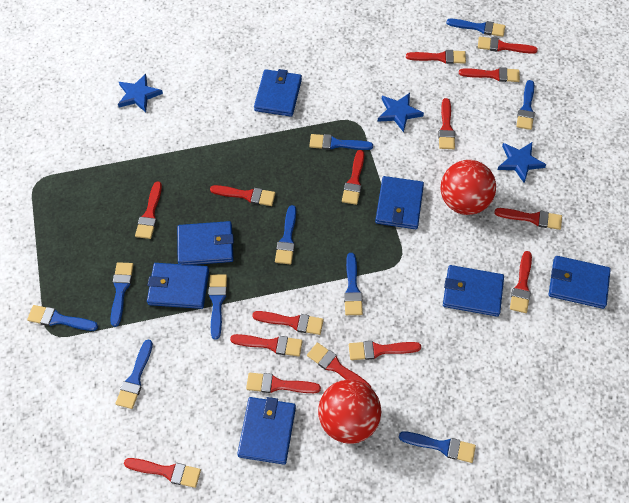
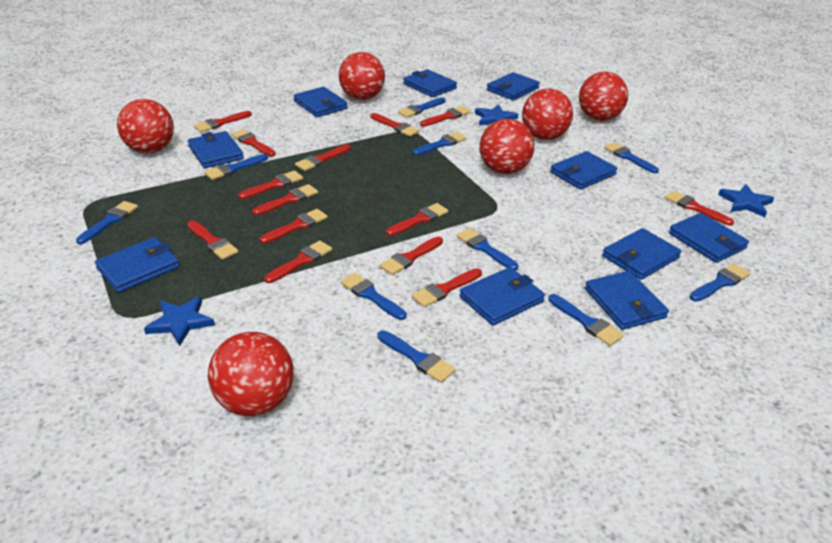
blue wallet: 7 -> 10
red ball: 2 -> 6
red brush: 15 -> 14

